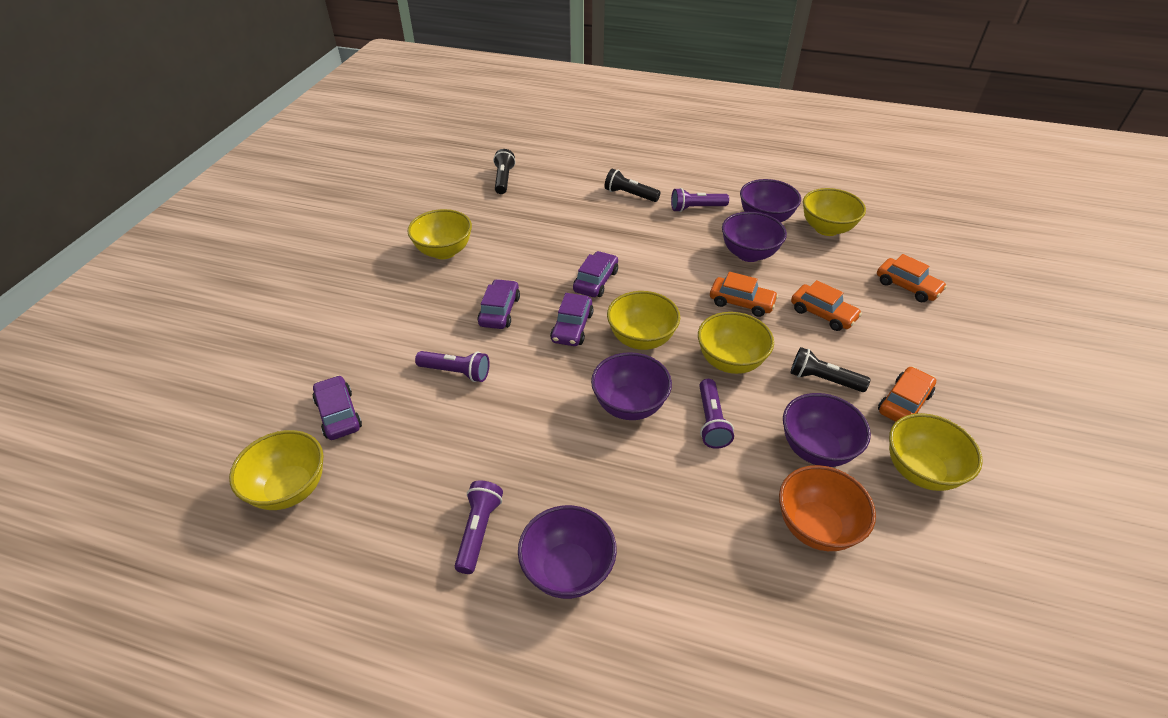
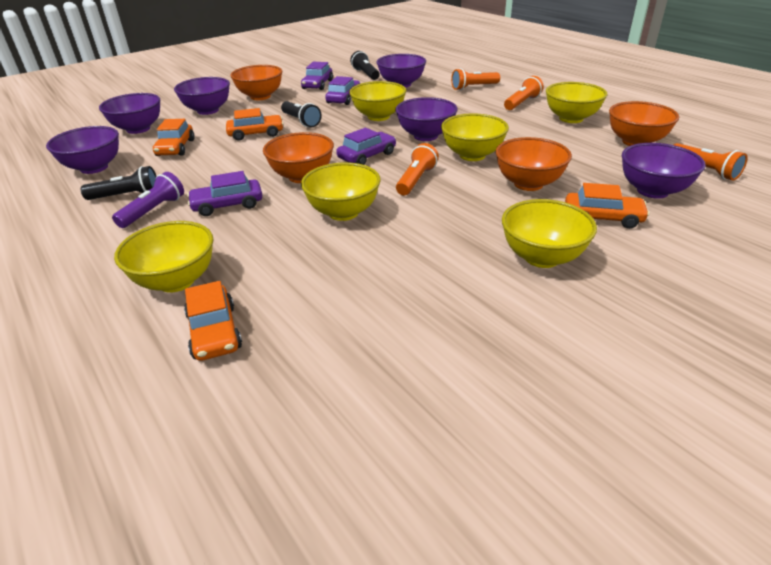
orange bowl: 1 -> 4
orange flashlight: 0 -> 4
purple bowl: 5 -> 6
purple flashlight: 4 -> 1

